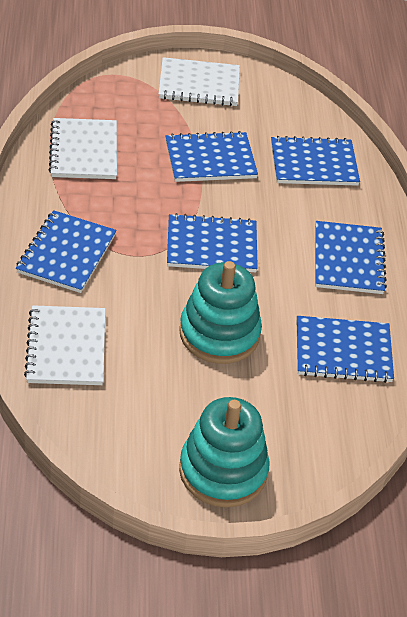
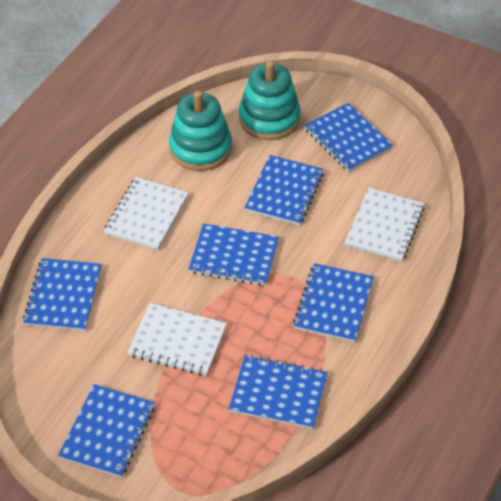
blue notebook: 6 -> 7

